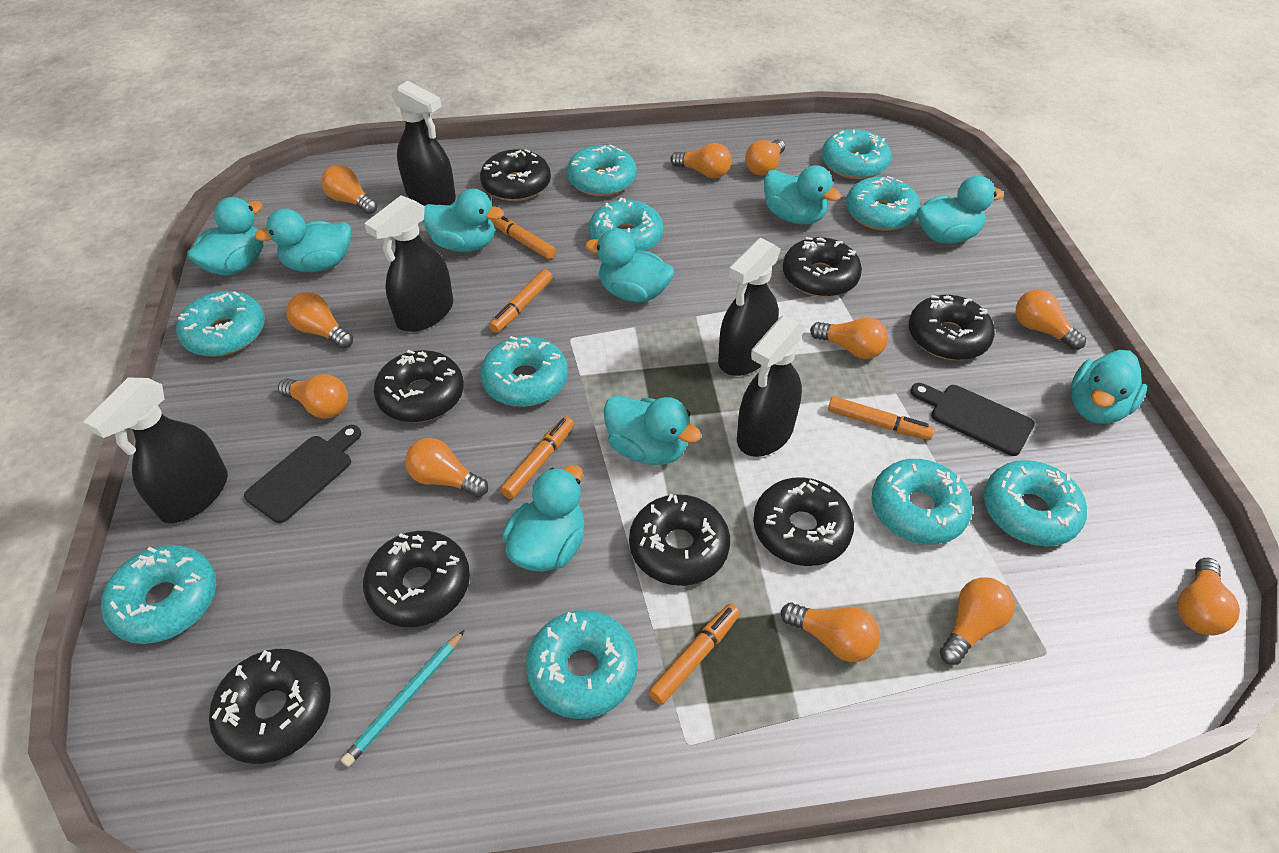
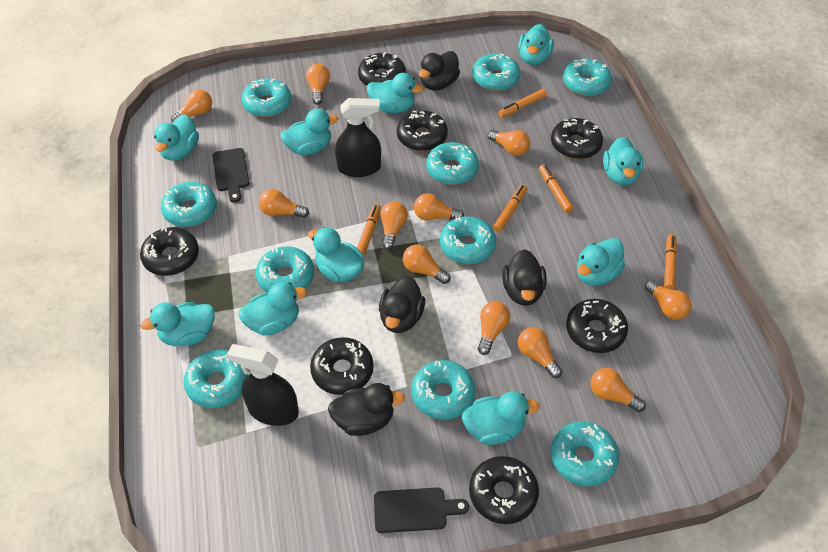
black donut: 8 -> 7
black duck: 0 -> 4
black spray bottle: 5 -> 2
turquoise duck: 9 -> 10
turquoise pencil: 1 -> 0

